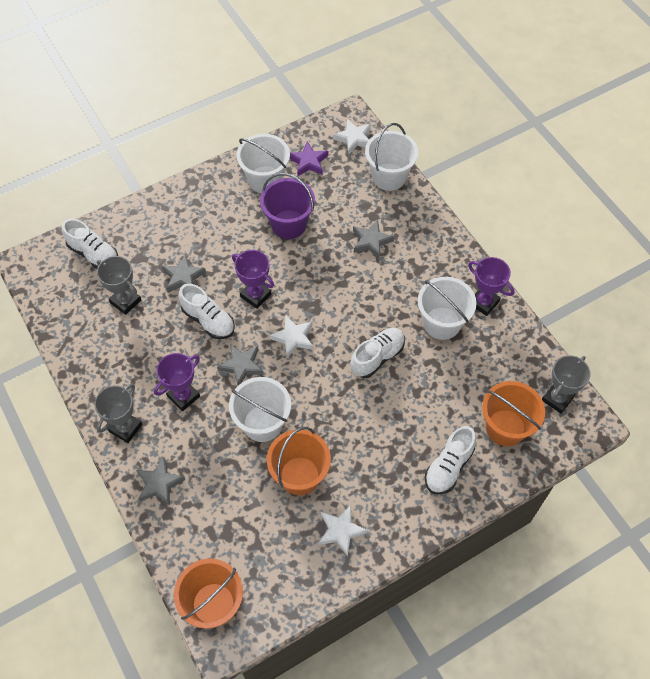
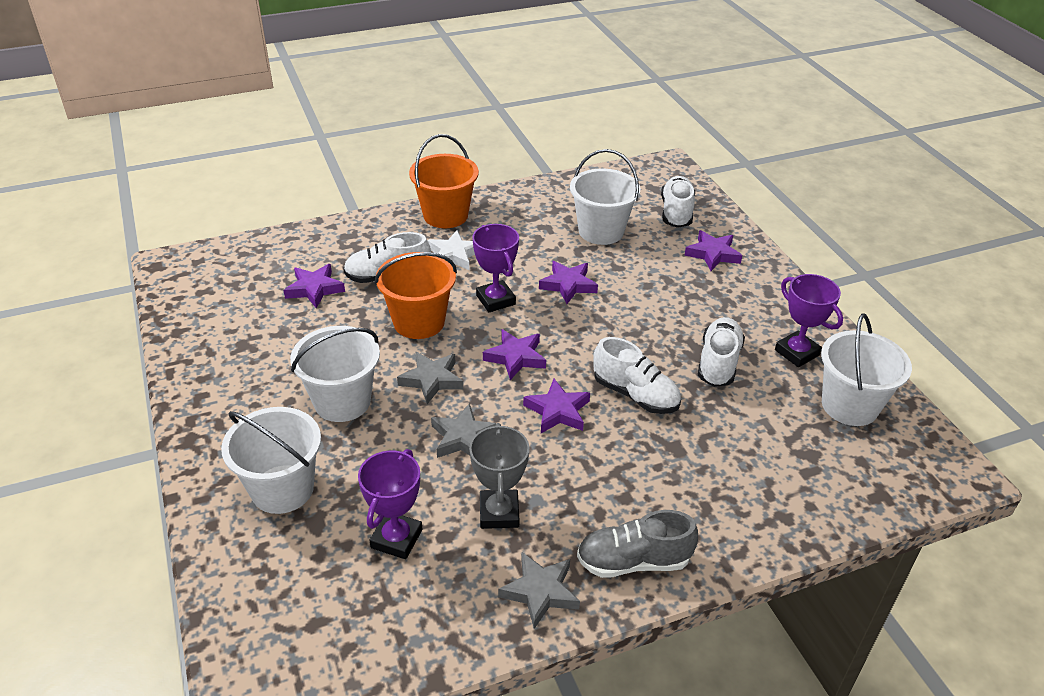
grey shoe: 0 -> 1
grey star: 4 -> 3
grey trophy: 3 -> 1
orange bucket: 3 -> 2
purple bucket: 1 -> 0
purple star: 1 -> 5
white star: 3 -> 1

